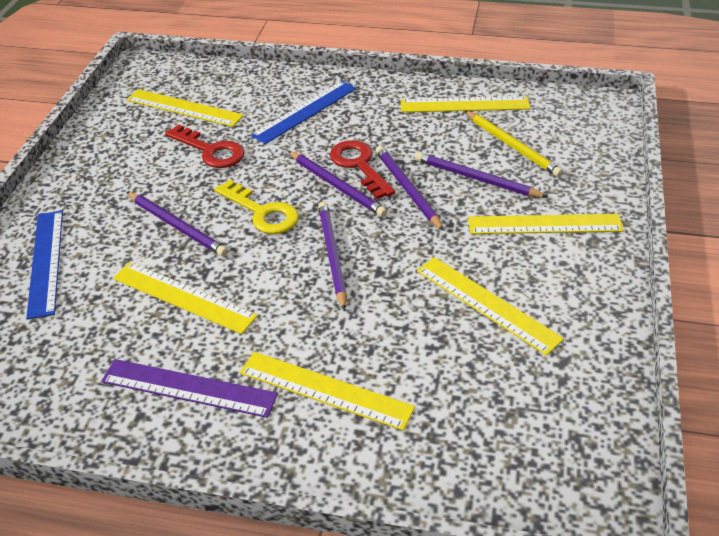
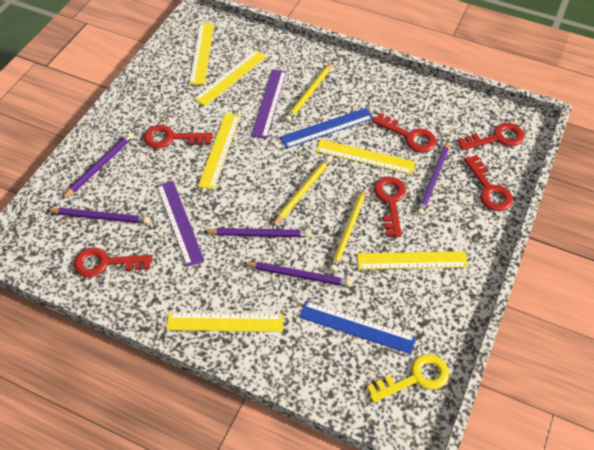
purple ruler: 1 -> 2
red key: 2 -> 6
yellow pencil: 1 -> 3

